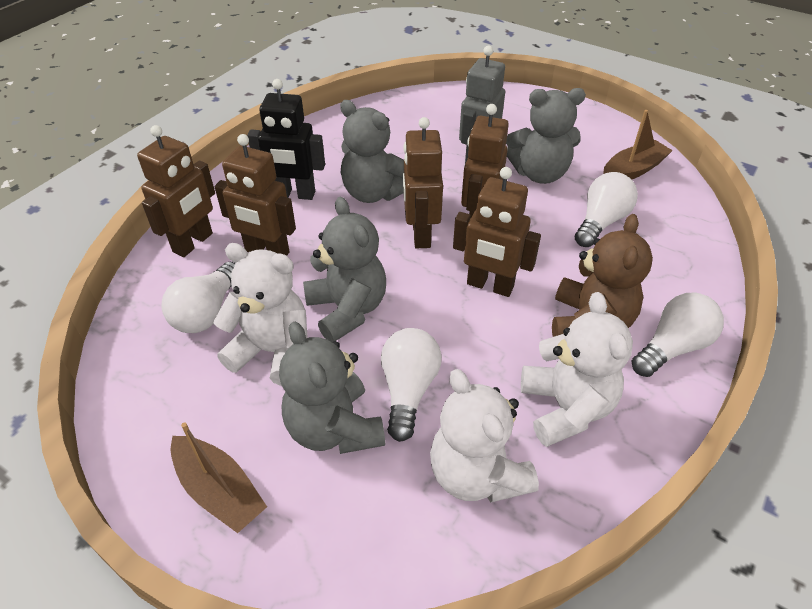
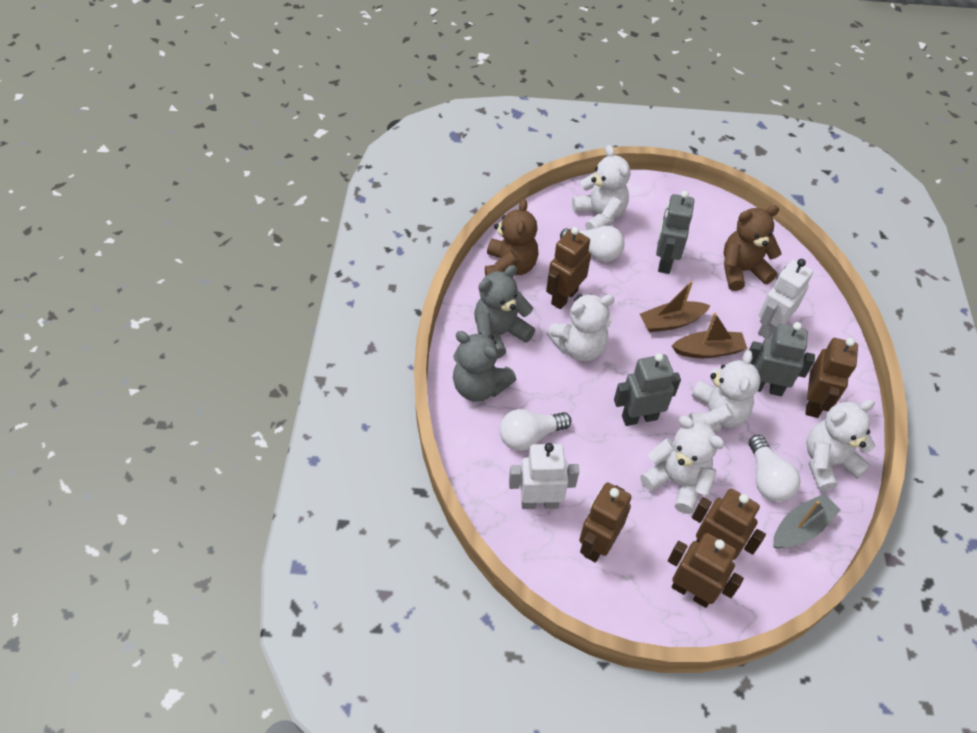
black robot: 1 -> 0
brown teddy bear: 1 -> 2
grey boat: 0 -> 1
grey robot: 1 -> 3
grey teddy bear: 4 -> 2
white light bulb: 4 -> 3
white robot: 0 -> 2
white teddy bear: 3 -> 5

